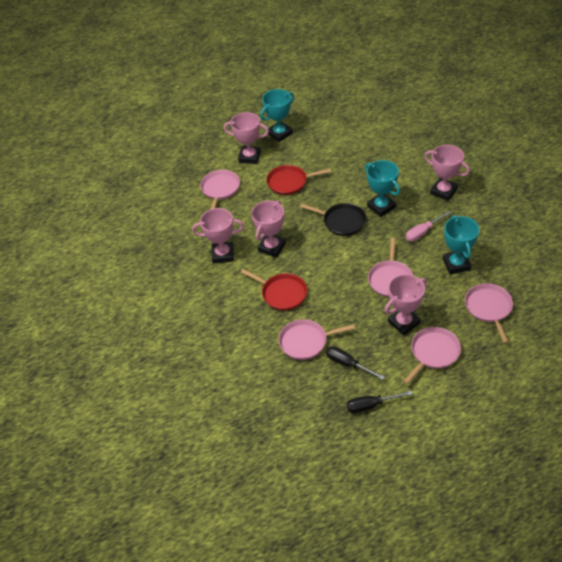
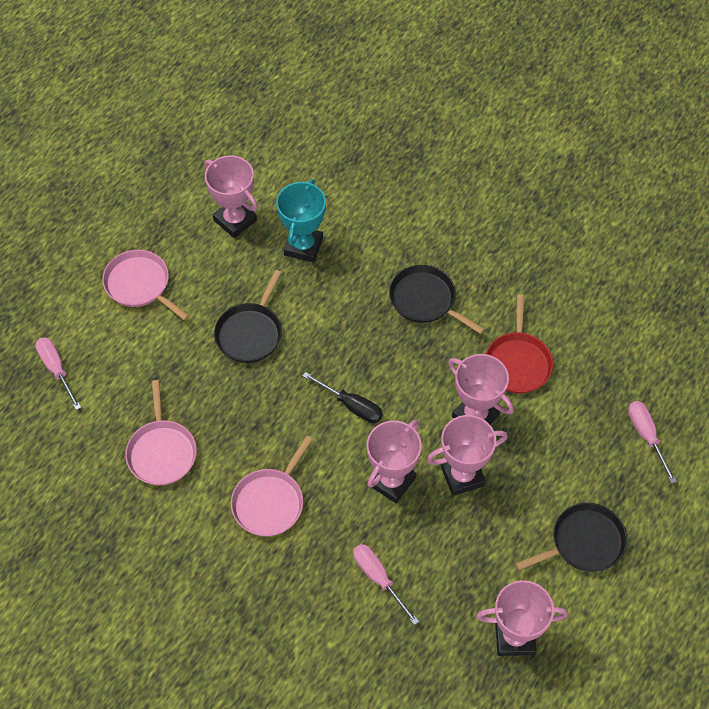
black pan: 1 -> 3
black screwdriver: 2 -> 1
pink pan: 5 -> 3
pink screwdriver: 1 -> 3
red pan: 2 -> 1
turquoise trophy: 3 -> 1

